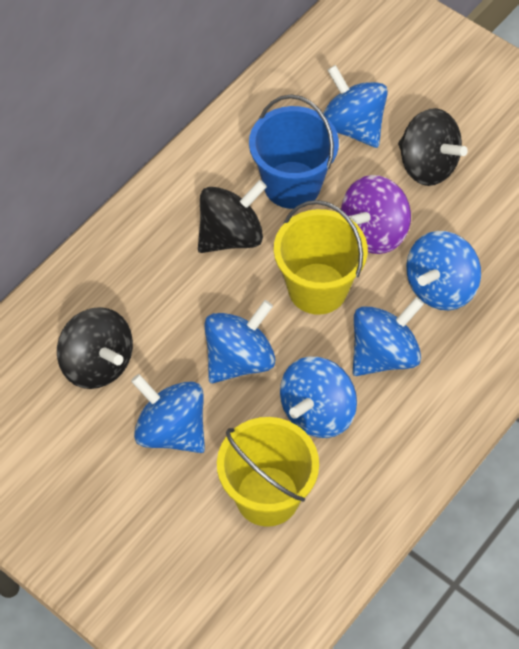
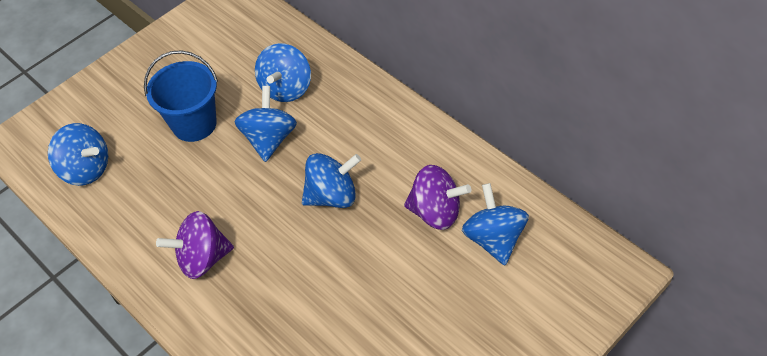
black spinning top: 3 -> 0
blue spinning top: 6 -> 5
purple spinning top: 1 -> 2
yellow bucket: 2 -> 0

